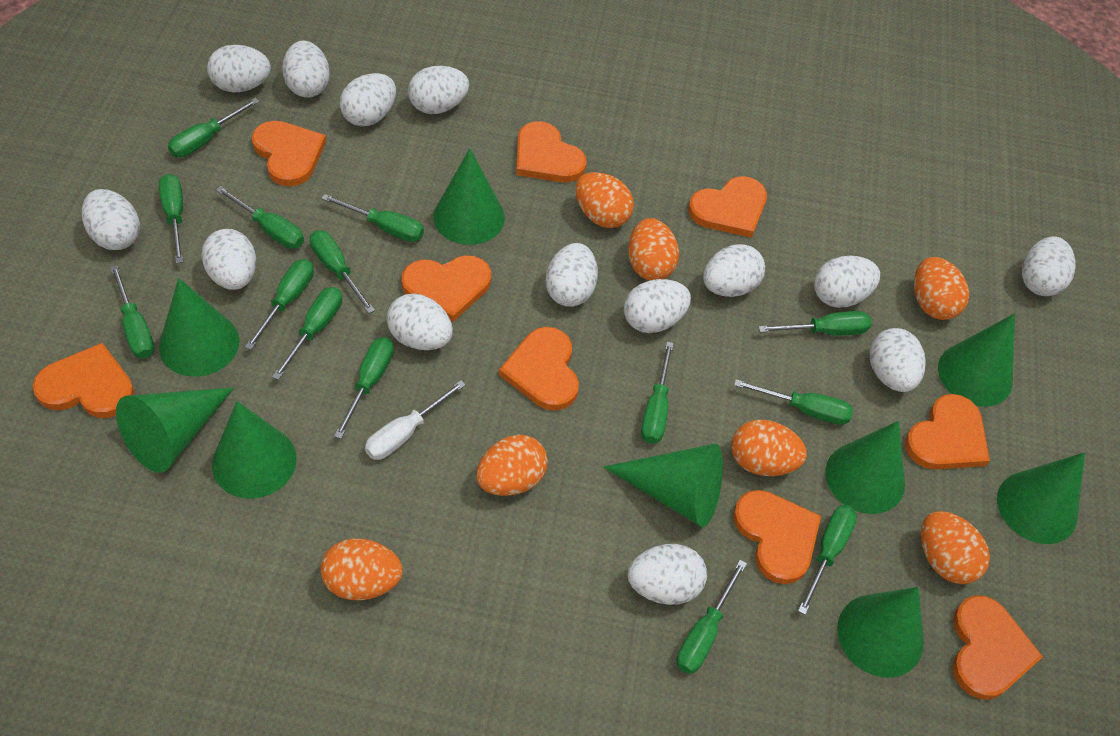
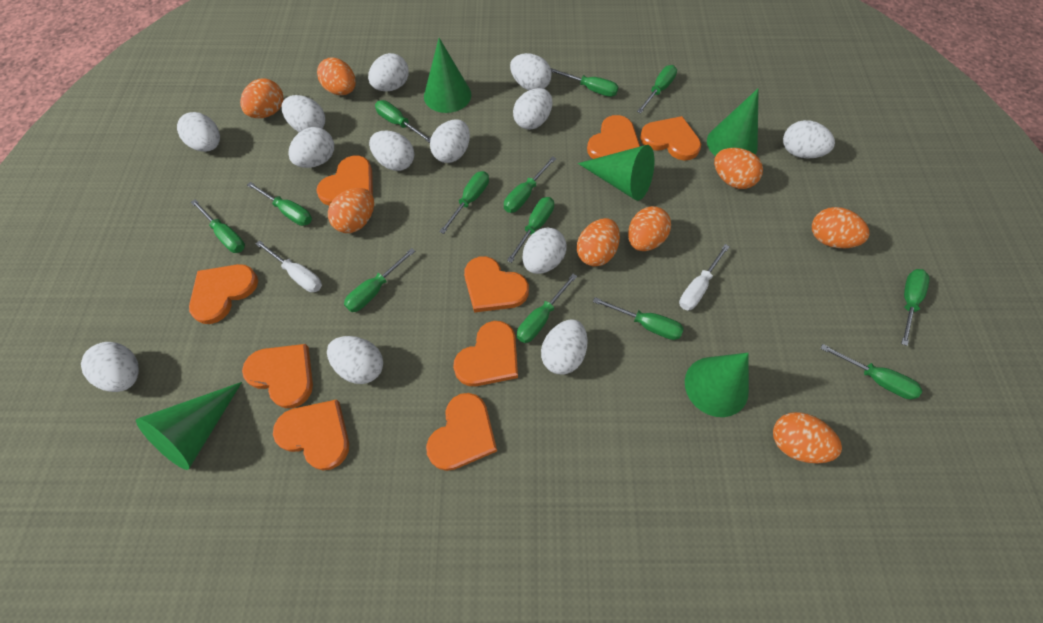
green cone: 9 -> 5
green screwdriver: 14 -> 13
orange egg: 7 -> 8
white egg: 14 -> 13
white screwdriver: 1 -> 2

